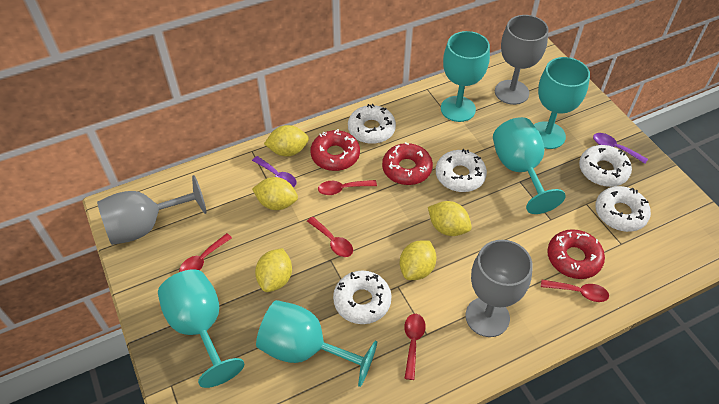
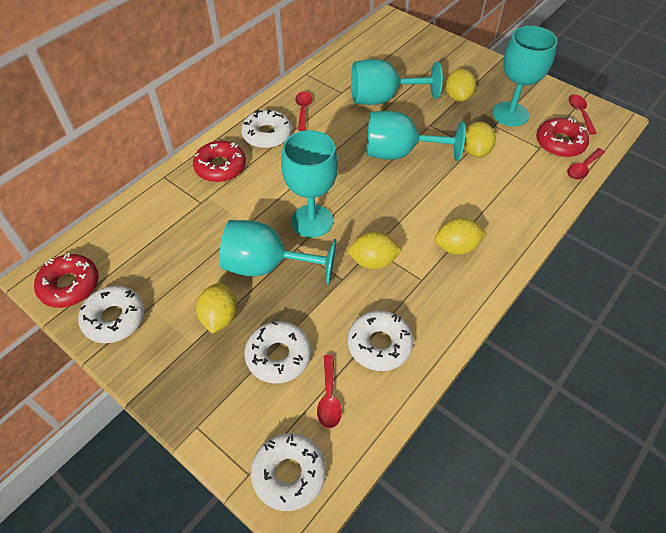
grey goblet: 3 -> 0
purple spoon: 2 -> 0
red spoon: 5 -> 4

